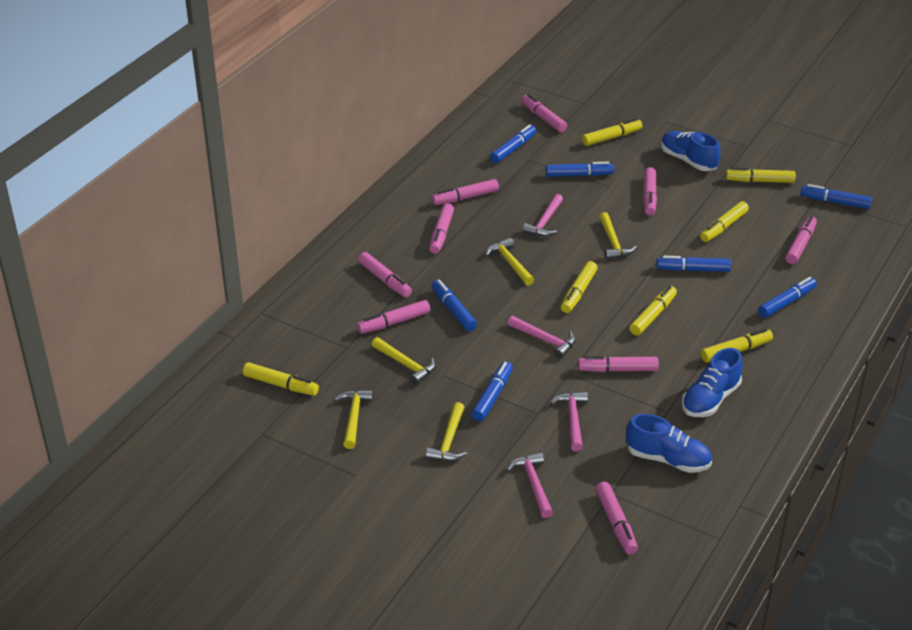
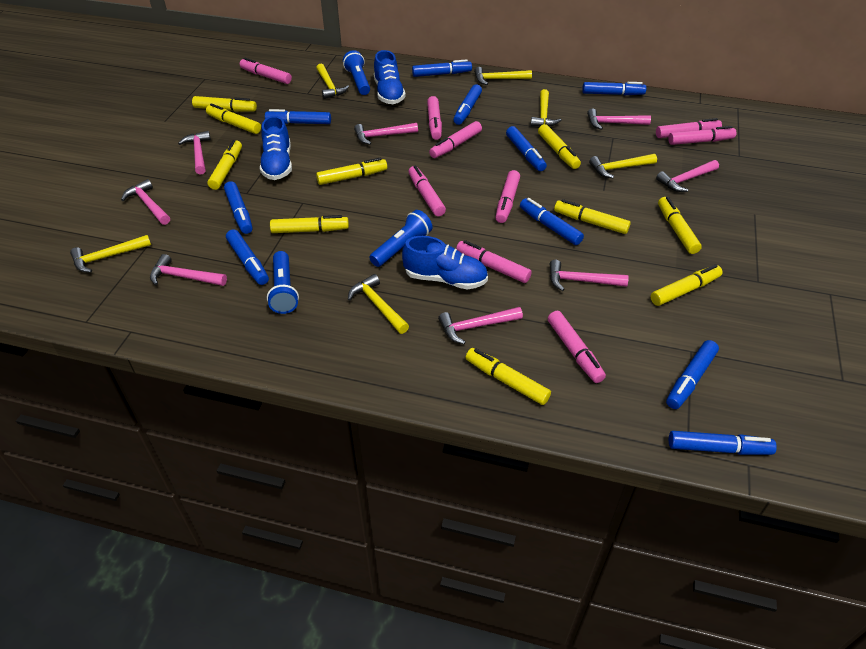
blue flashlight: 0 -> 3
blue marker: 7 -> 10
pink hammer: 4 -> 8
yellow hammer: 5 -> 6
yellow marker: 7 -> 10

